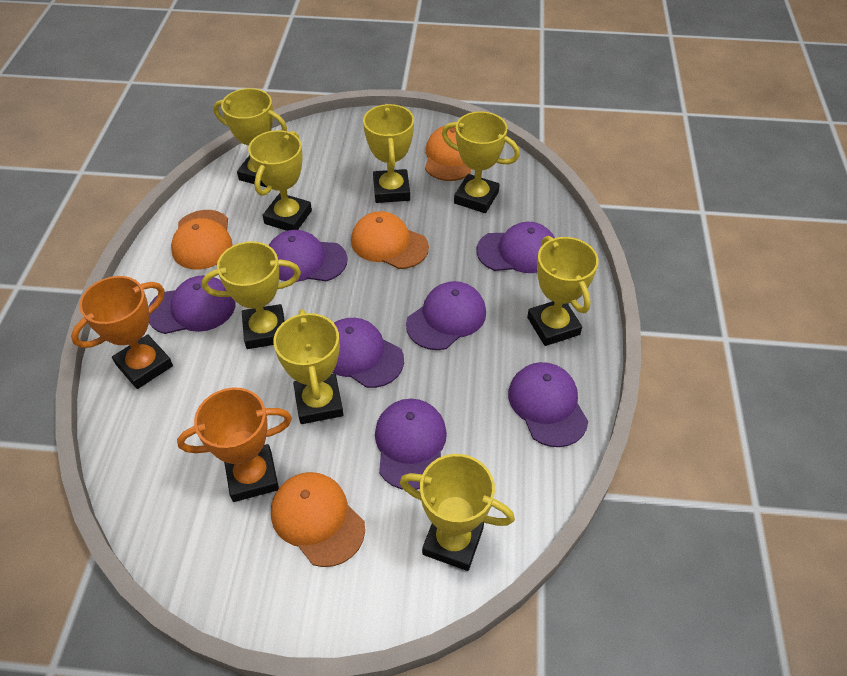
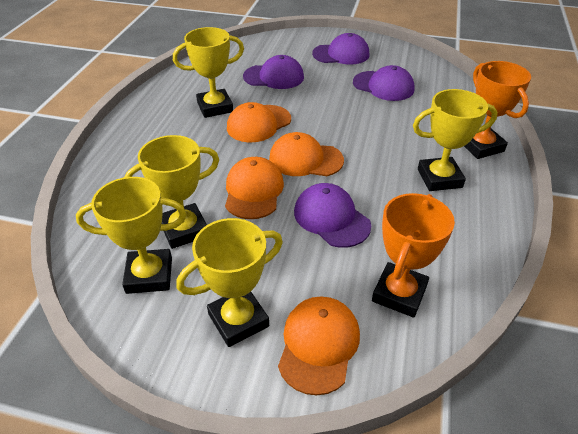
purple cap: 7 -> 4
yellow trophy: 8 -> 5

